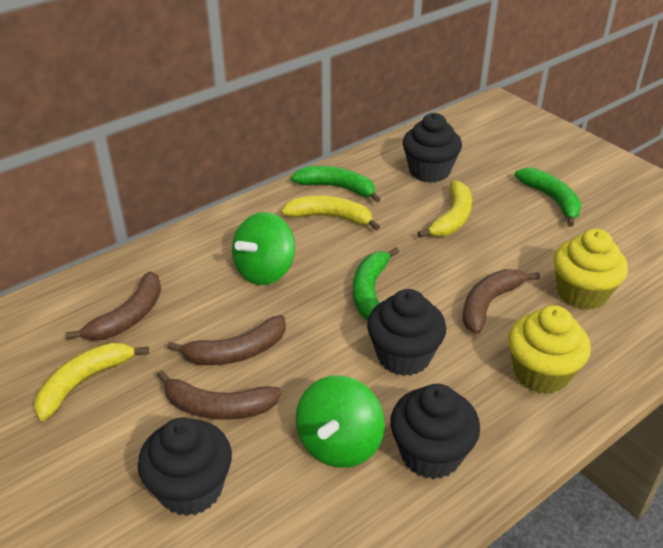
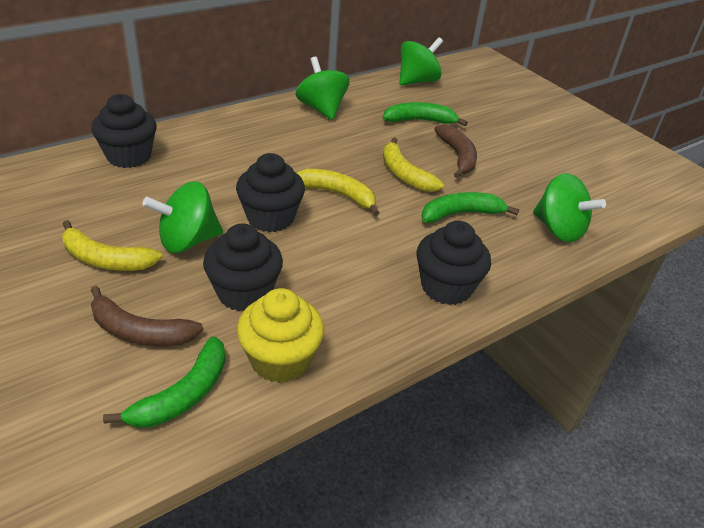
brown banana: 4 -> 2
green spinning top: 2 -> 4
yellow cupcake: 2 -> 1

